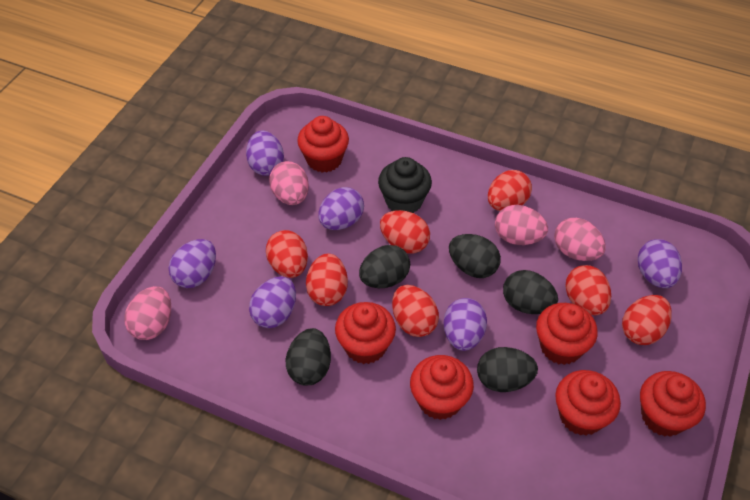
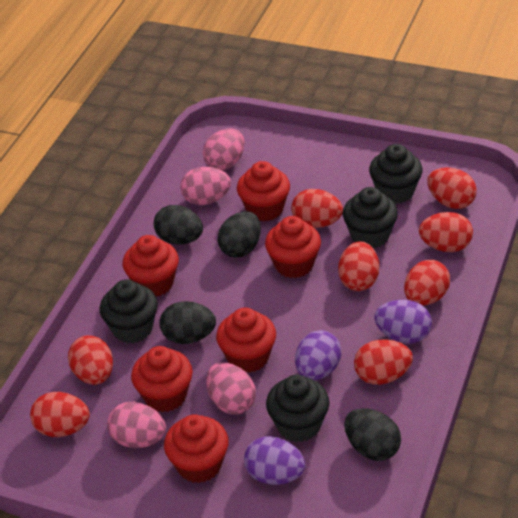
black cupcake: 1 -> 4
black egg: 5 -> 4
purple egg: 6 -> 3
red egg: 7 -> 8

